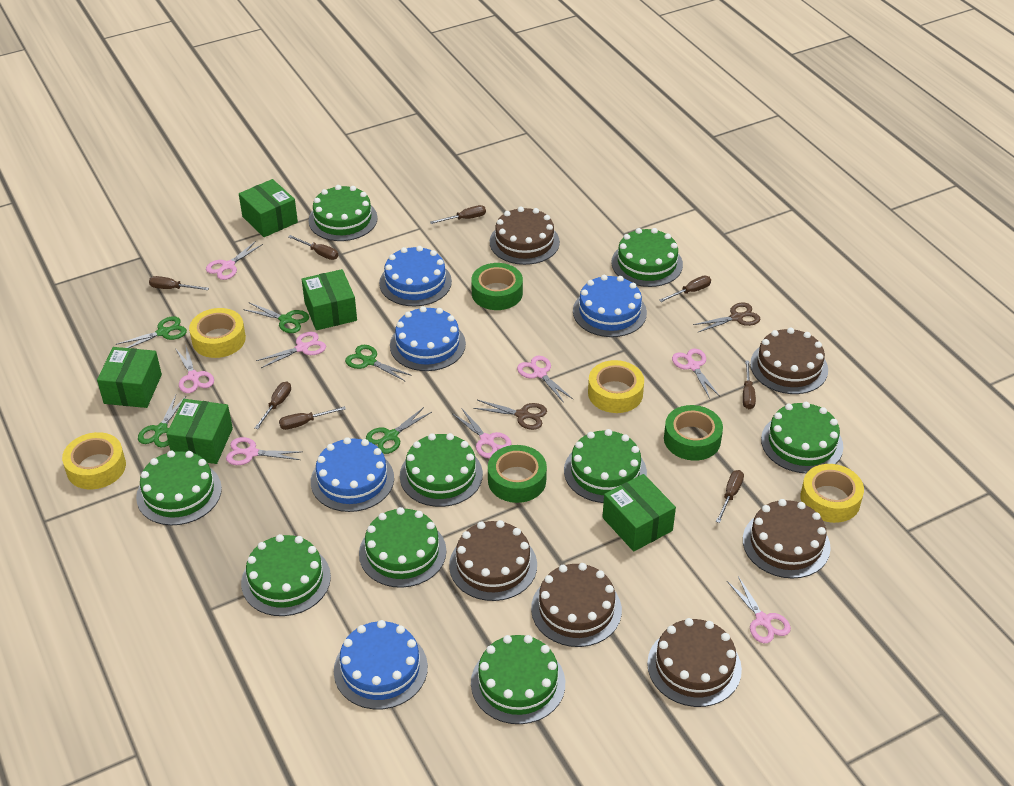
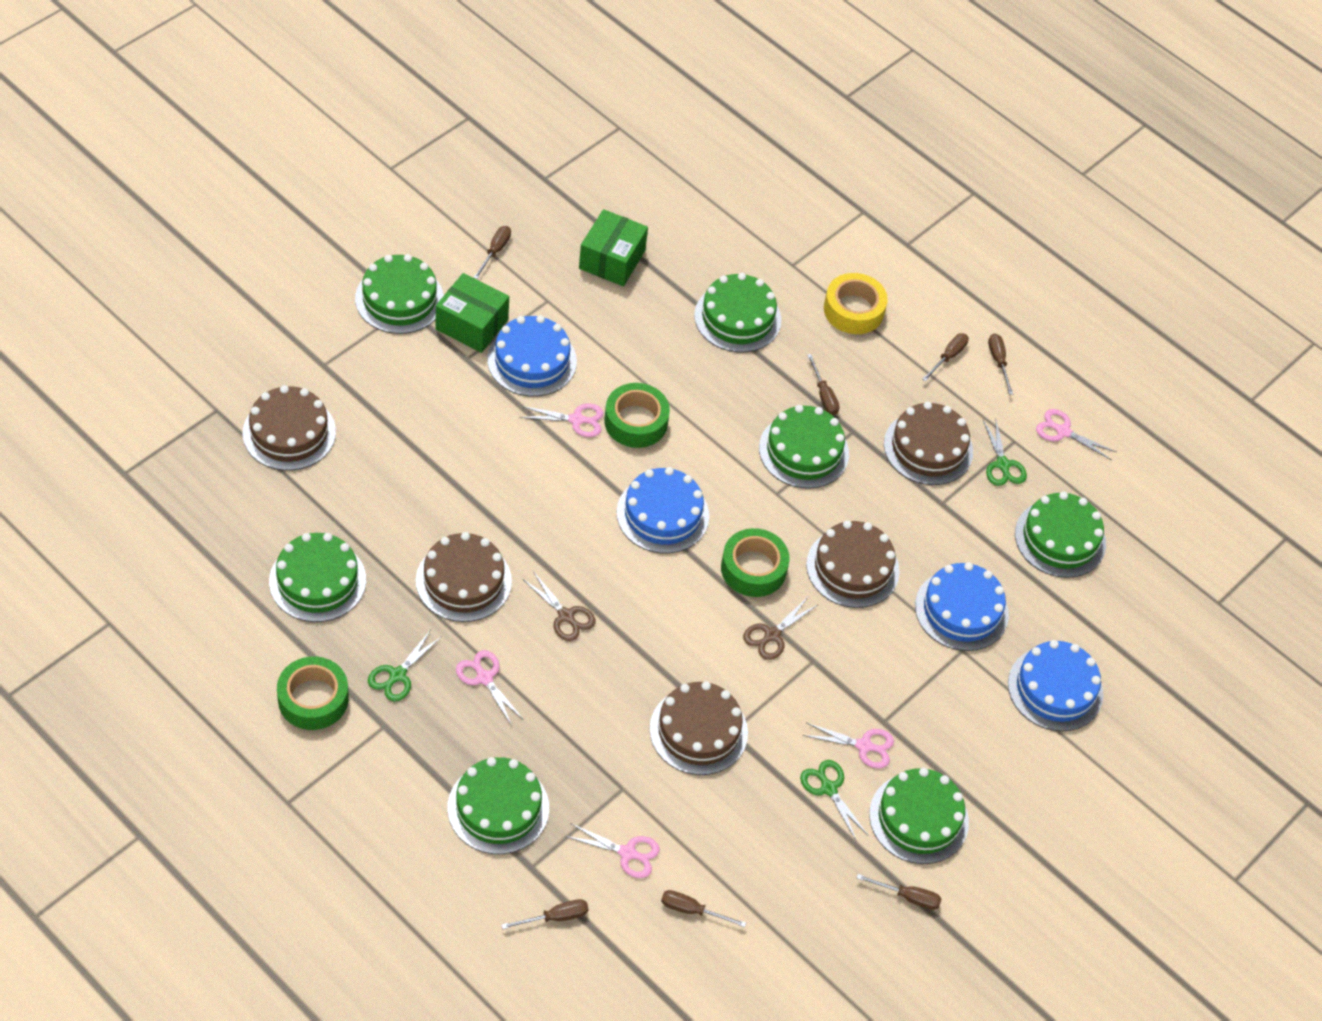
blue cake: 5 -> 4
brown cake: 6 -> 5
brown screwdriver: 8 -> 7
green box: 5 -> 2
green cake: 9 -> 7
green scissors: 5 -> 3
pink scissors: 8 -> 5
yellow tape: 4 -> 1

